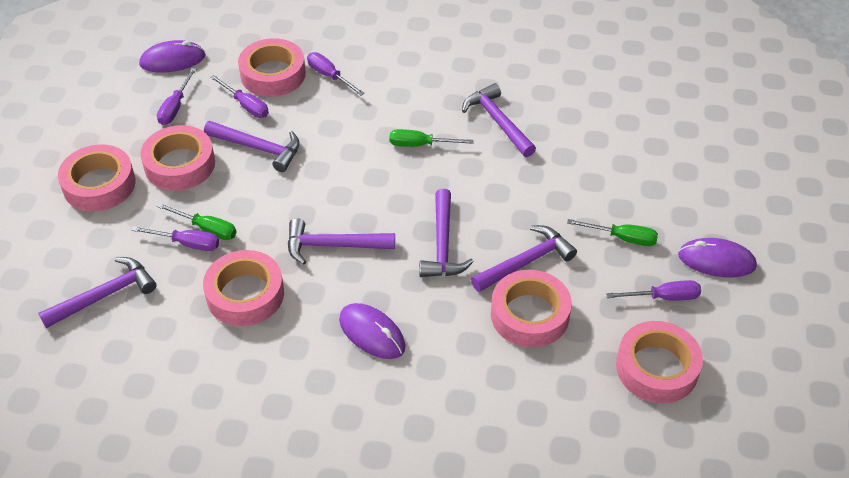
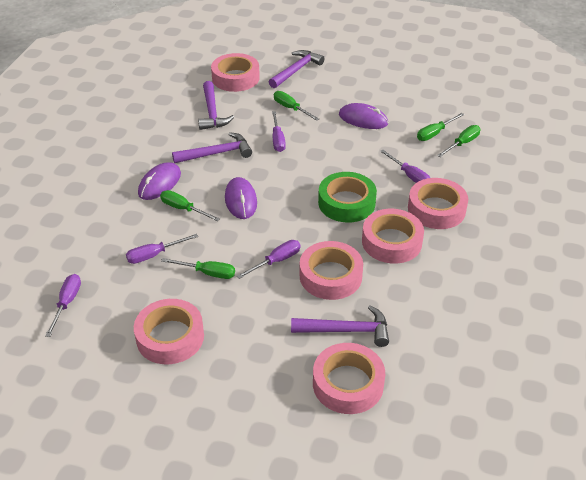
green screwdriver: 3 -> 5
green tape: 0 -> 1
purple hammer: 6 -> 4

